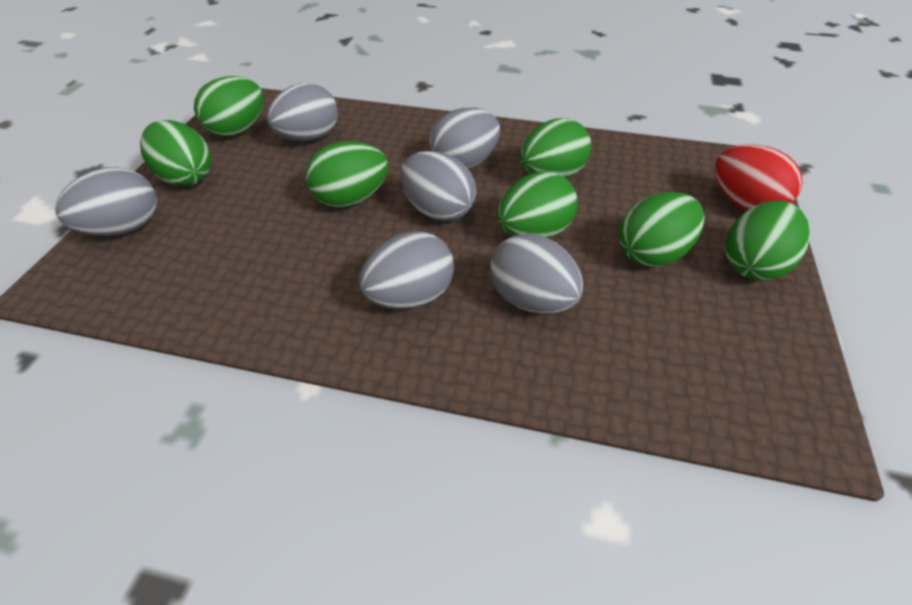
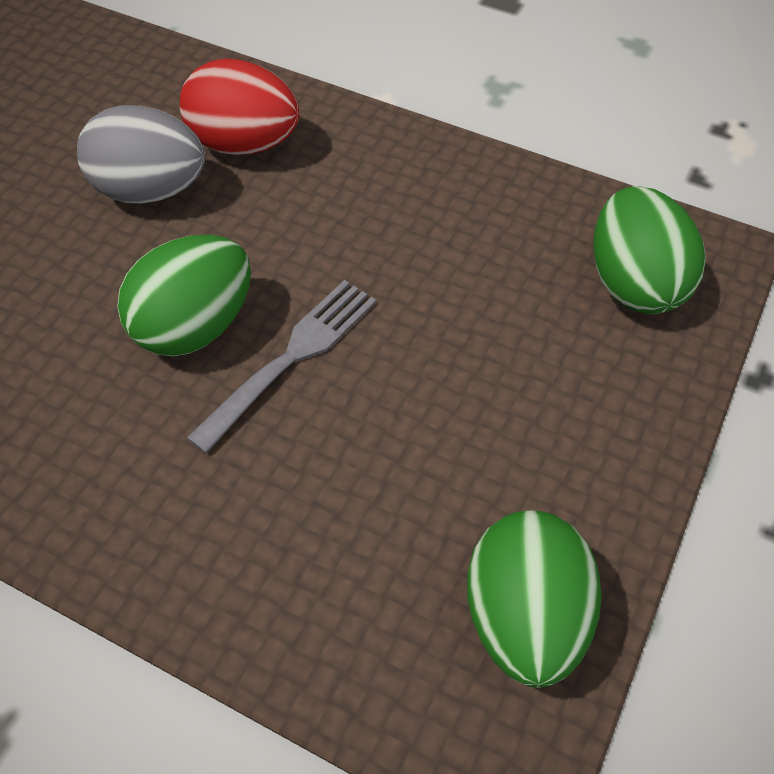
green egg: 7 -> 3
grey egg: 6 -> 1
grey fork: 0 -> 1

